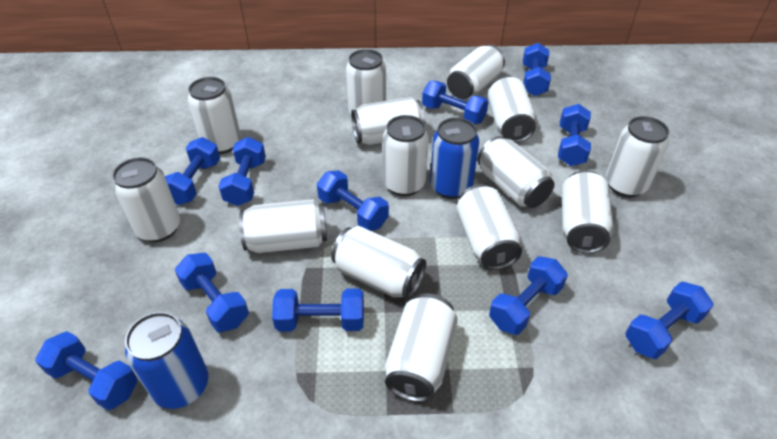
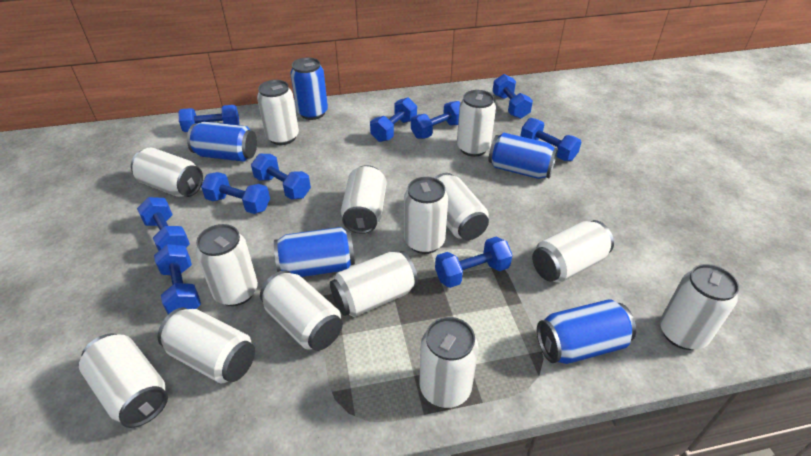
blue can: 2 -> 5
blue dumbbell: 11 -> 10

